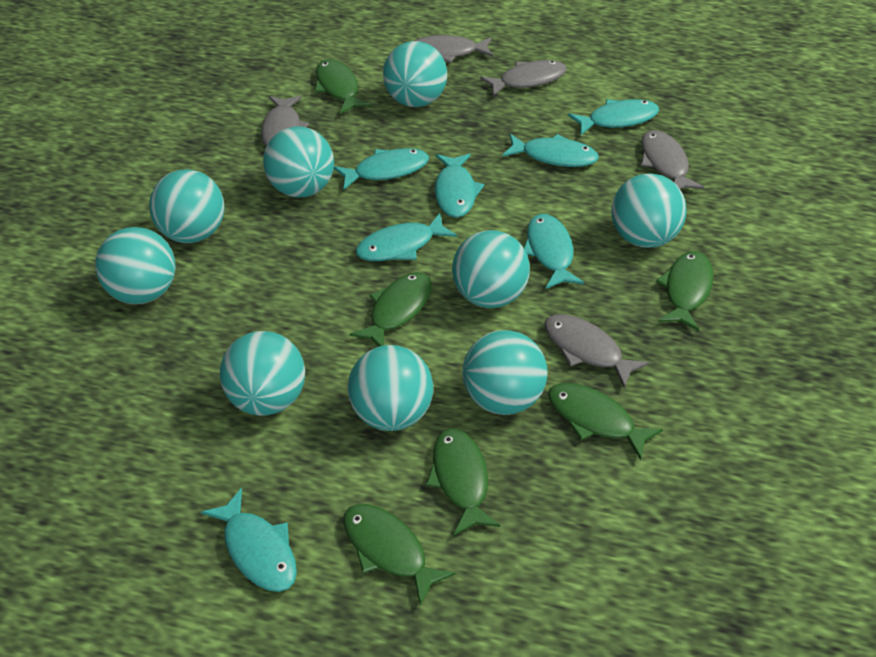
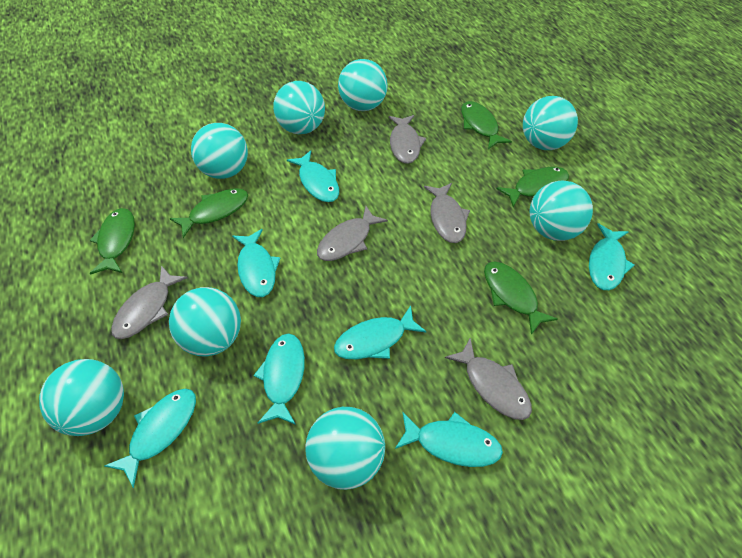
green fish: 6 -> 5
turquoise ball: 9 -> 8

